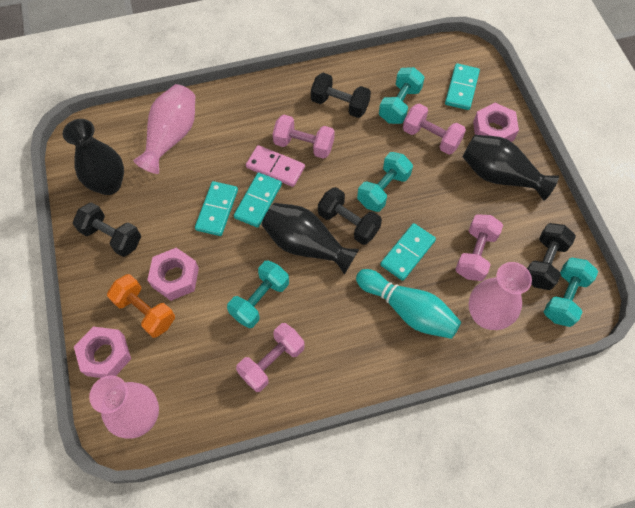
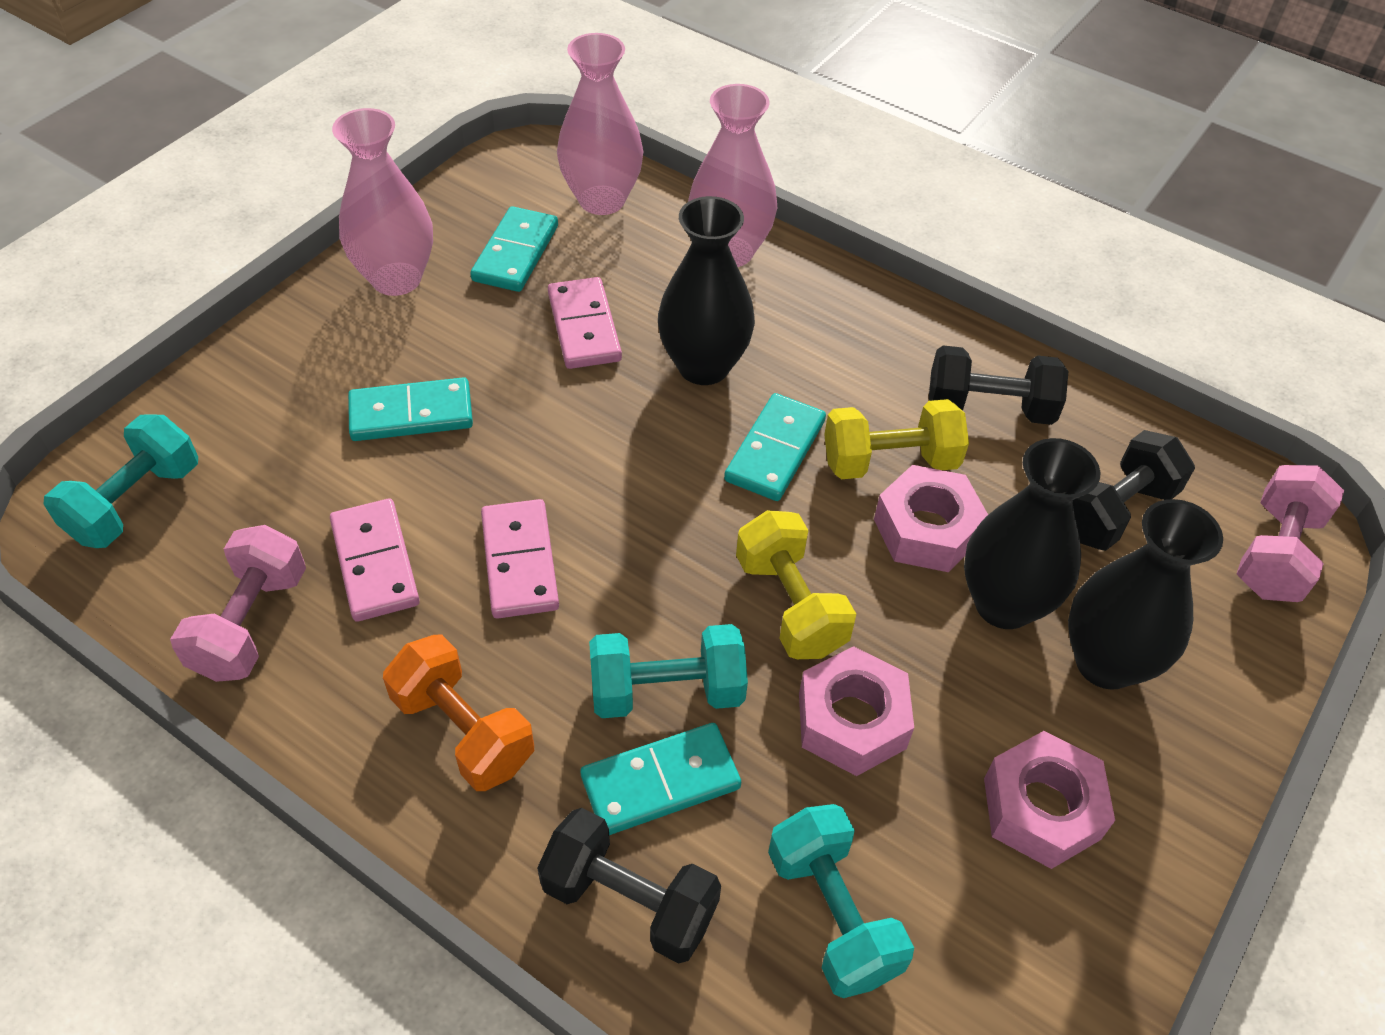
black dumbbell: 4 -> 3
pink domino: 1 -> 3
pink dumbbell: 4 -> 2
turquoise bowling pin: 1 -> 0
turquoise dumbbell: 4 -> 3
yellow dumbbell: 0 -> 2

